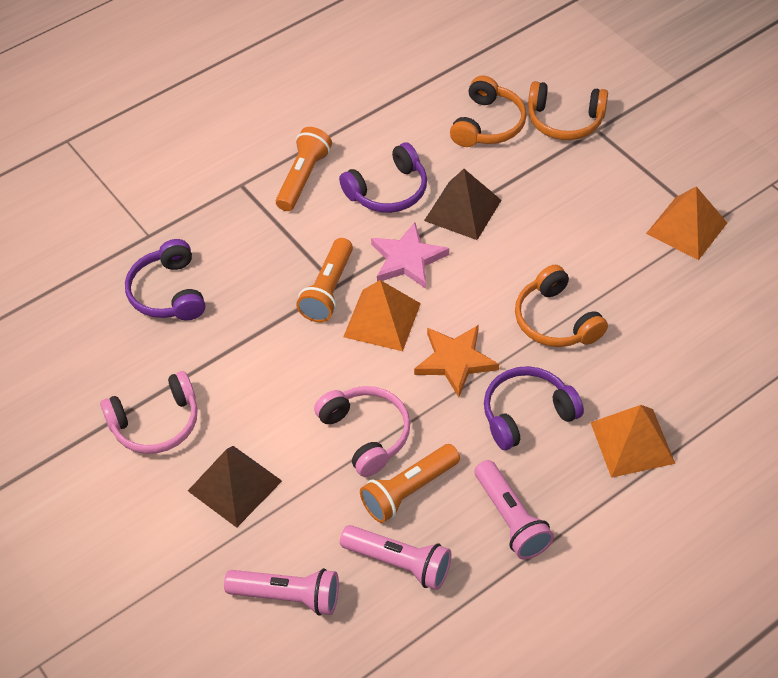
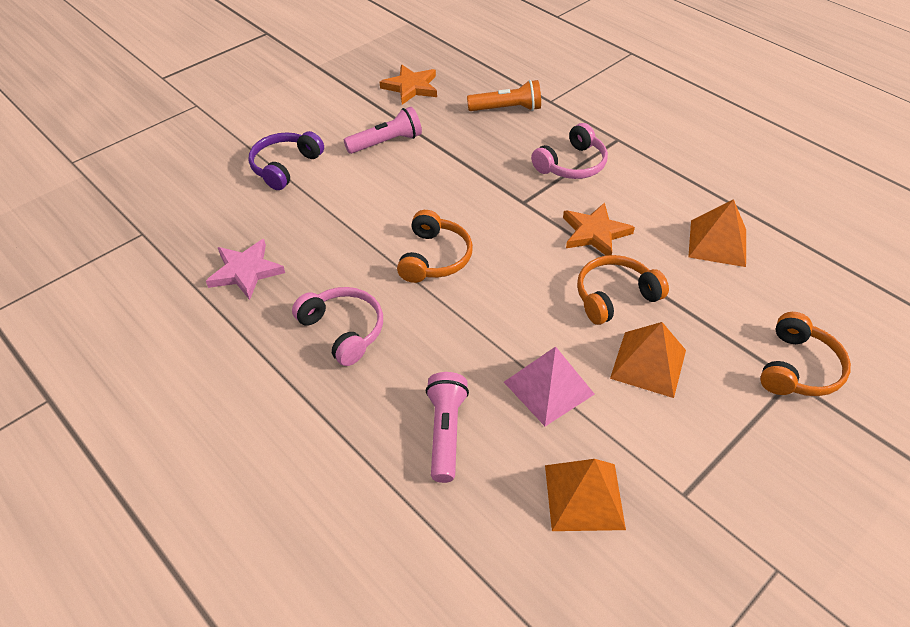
brown pyramid: 2 -> 0
orange flashlight: 3 -> 1
orange star: 1 -> 2
pink flashlight: 3 -> 2
pink pyramid: 0 -> 1
purple headphones: 3 -> 1

